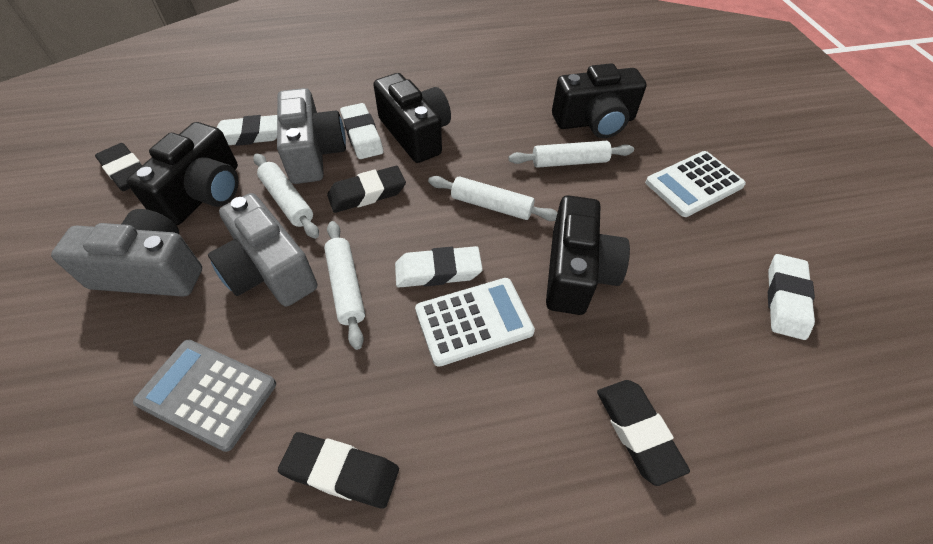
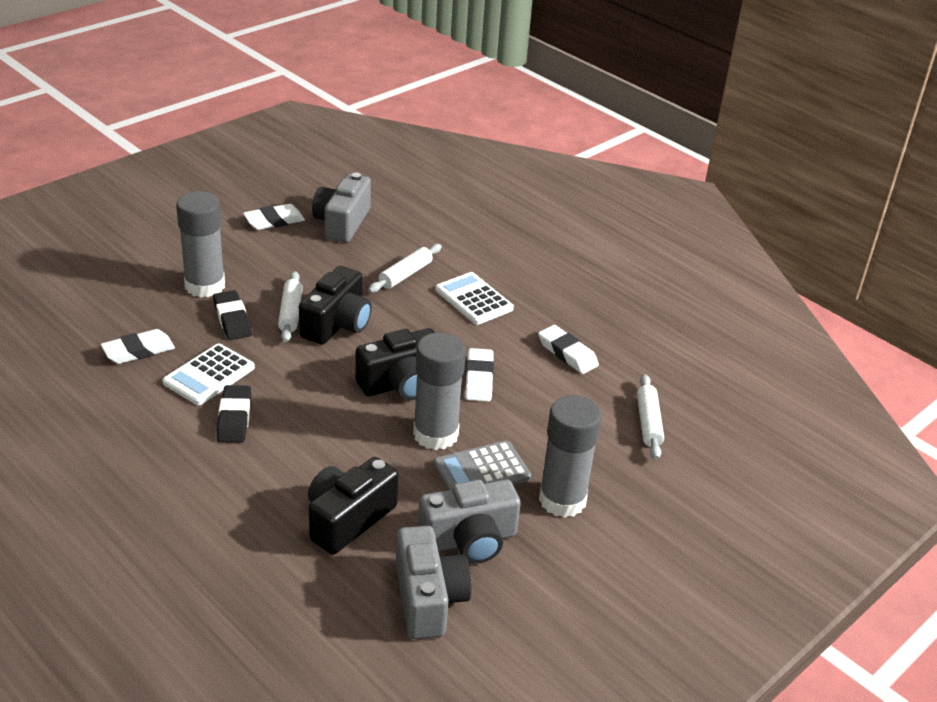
black camera: 4 -> 3
black eraser: 4 -> 2
grey glue stick: 0 -> 3
white rolling pin: 4 -> 3

